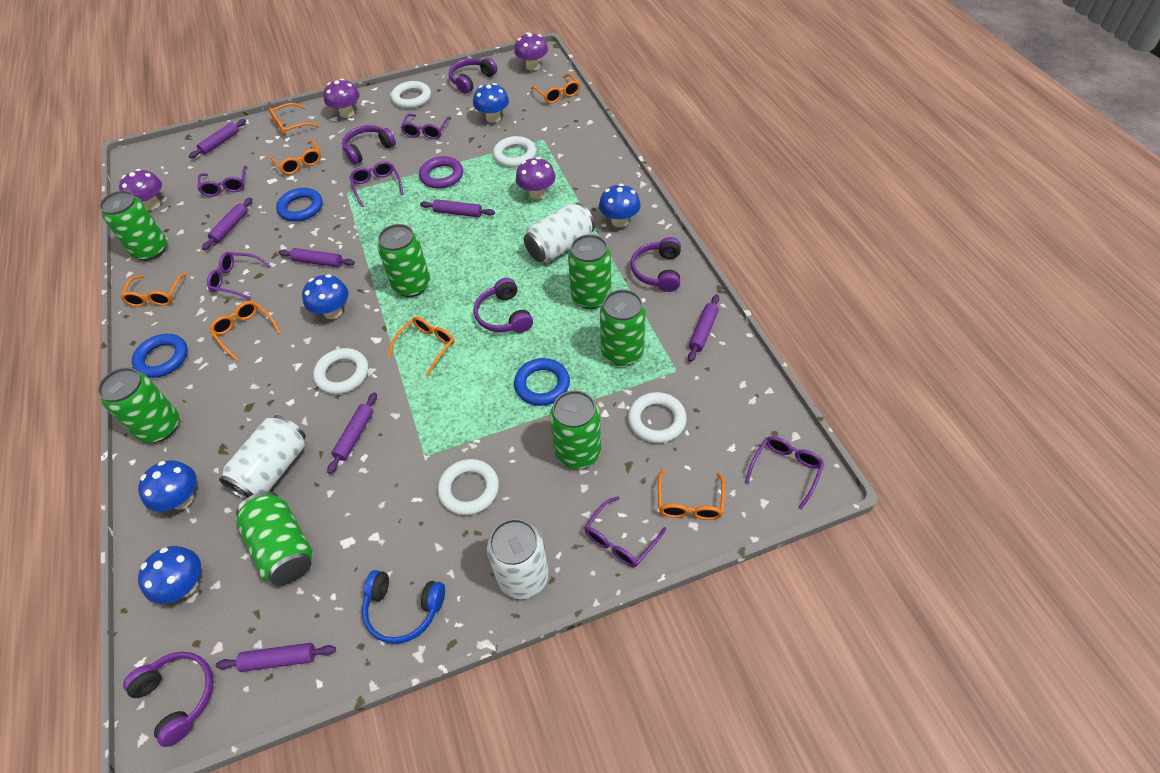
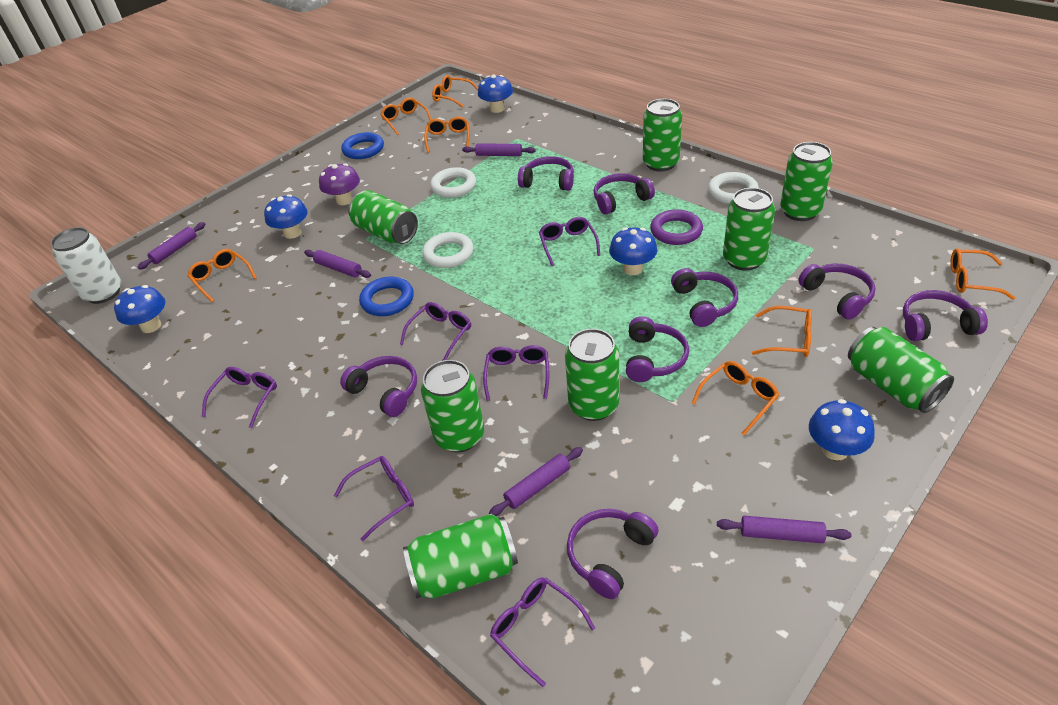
blue headphones: 1 -> 0
blue ring: 3 -> 2
green can: 7 -> 8
purple headphones: 5 -> 8
purple mushroom: 4 -> 1
purple rolling pin: 7 -> 5
white can: 3 -> 1
white ring: 5 -> 3

